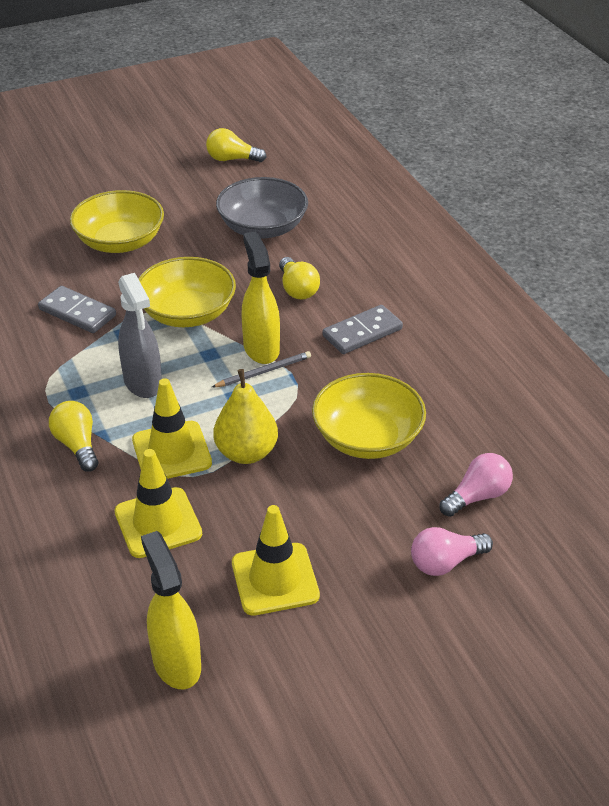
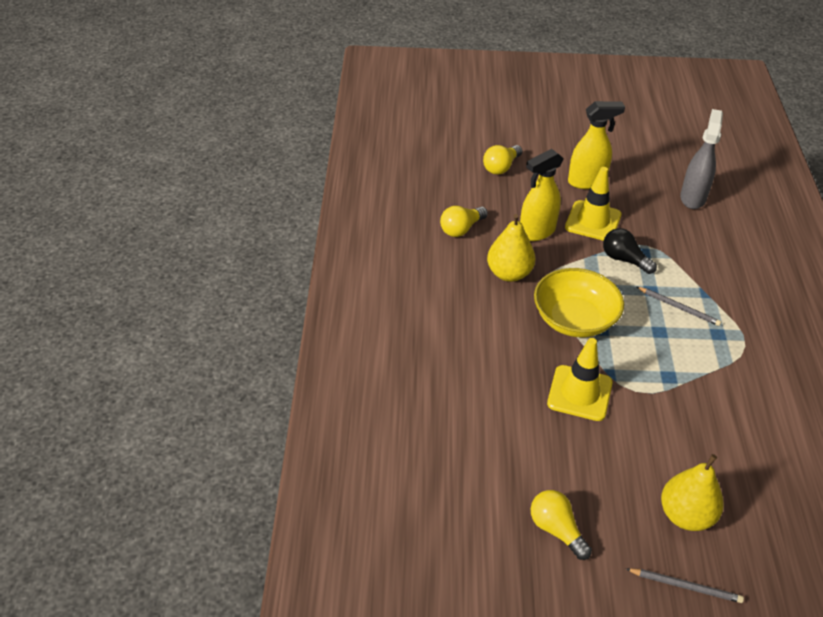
black light bulb: 0 -> 1
grey bowl: 1 -> 0
grey domino: 2 -> 0
grey pencil: 1 -> 2
pink light bulb: 2 -> 0
yellow bowl: 3 -> 1
yellow pear: 1 -> 2
yellow traffic cone: 3 -> 2

